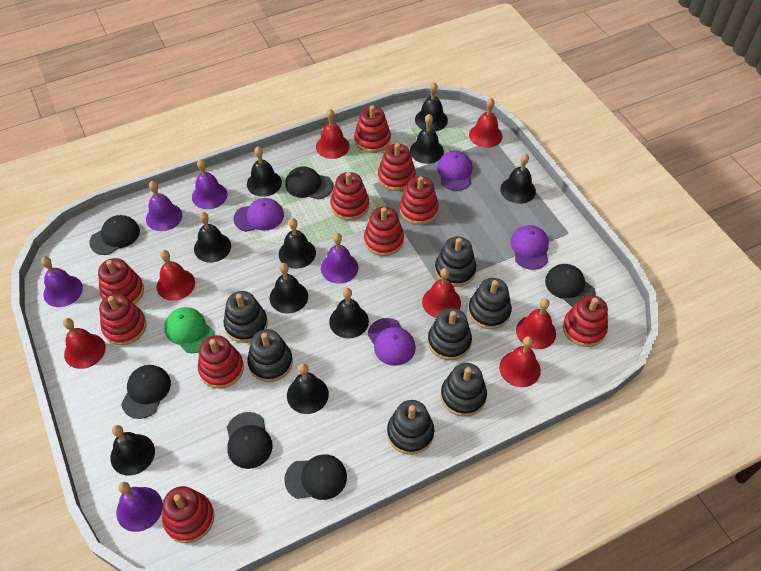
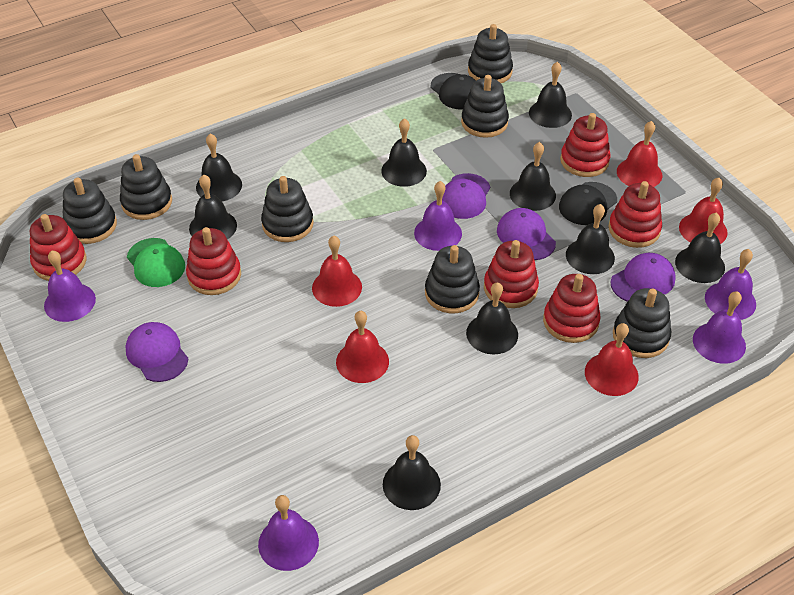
black bell: 10 -> 9
black cap: 6 -> 2
red bell: 7 -> 5
red stacking toy: 10 -> 6

